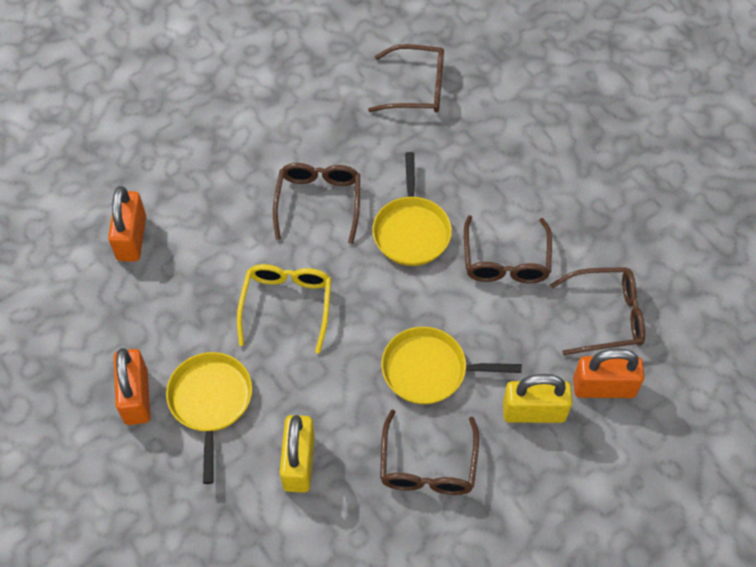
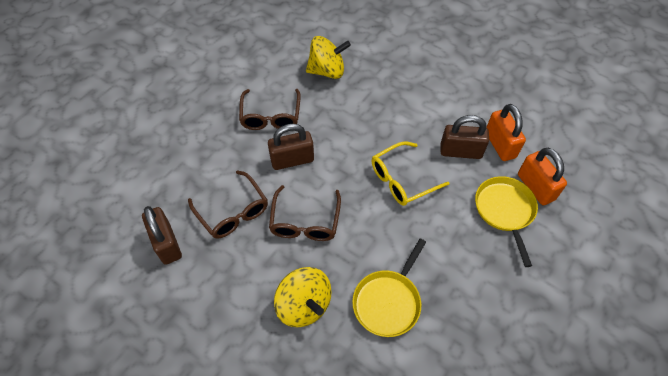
brown glasses: 5 -> 3
brown padlock: 0 -> 3
orange padlock: 3 -> 2
yellow padlock: 2 -> 0
yellow pan: 3 -> 2
yellow spinning top: 0 -> 2

